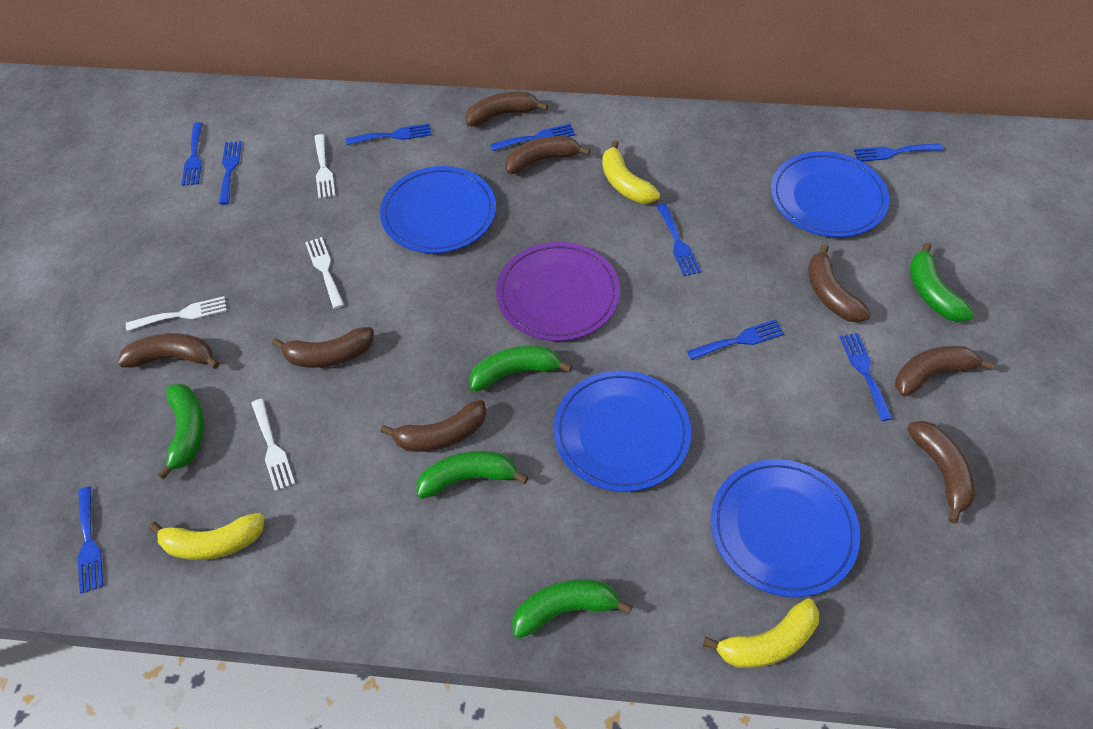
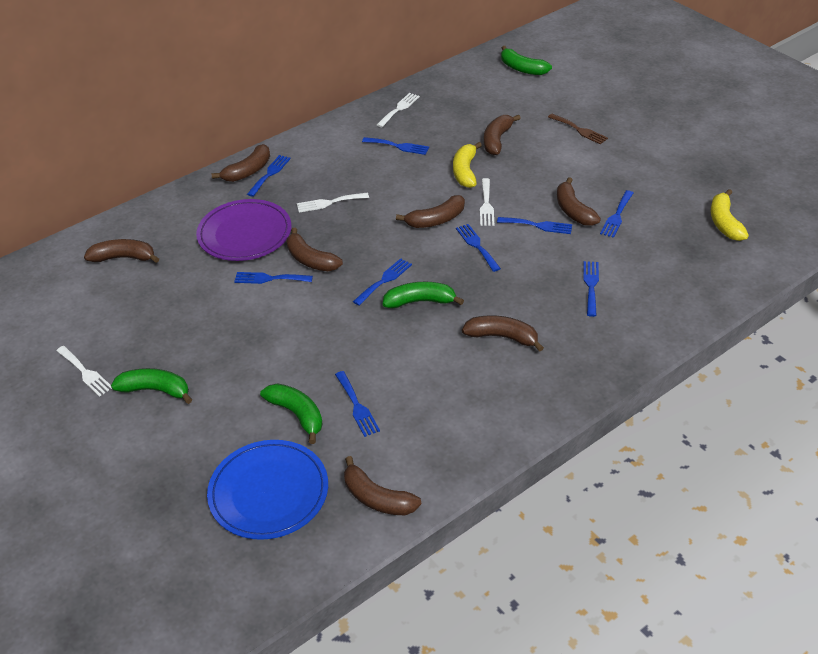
blue plate: 4 -> 1
brown fork: 0 -> 1
green banana: 5 -> 4
yellow banana: 3 -> 2

